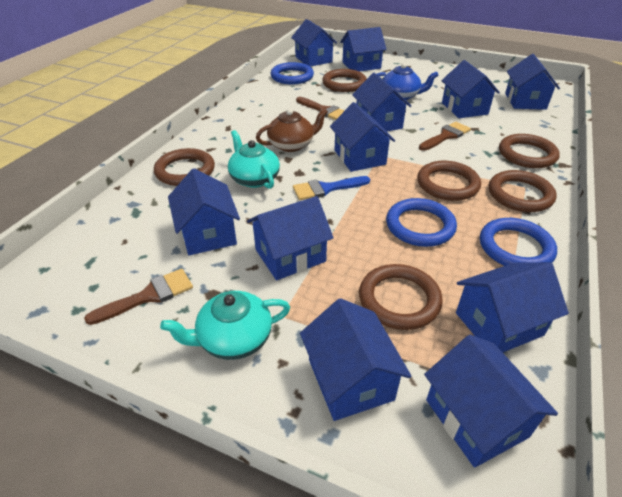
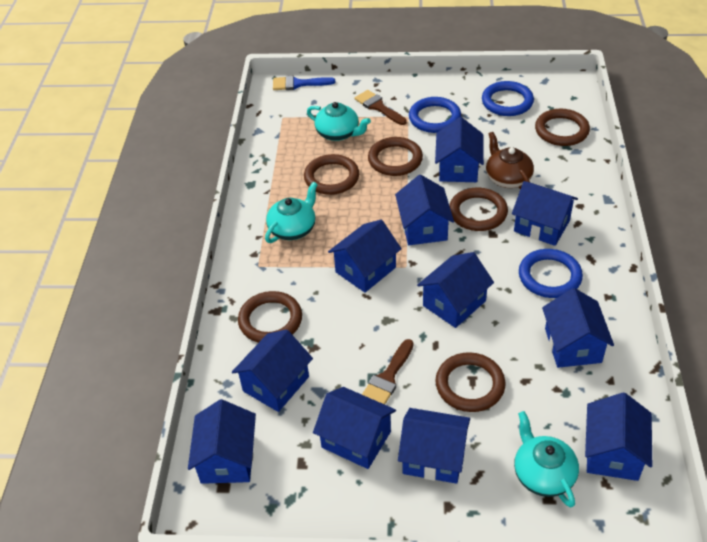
blue teapot: 1 -> 0
brown brush: 3 -> 2
turquoise teapot: 2 -> 3

